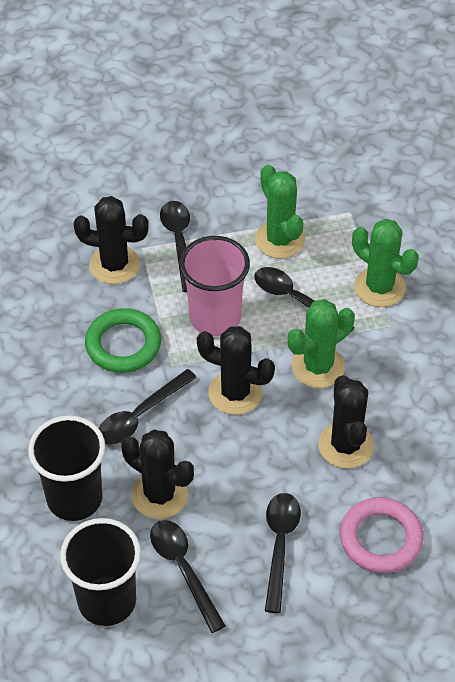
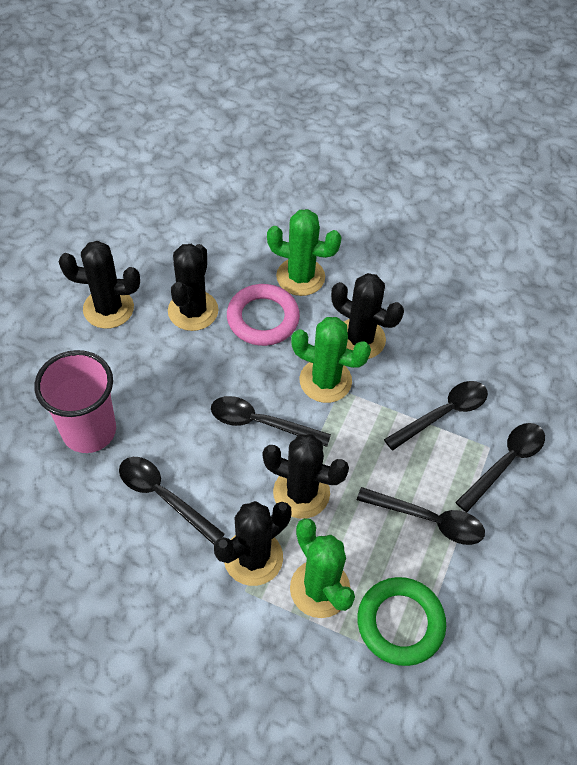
black cactus: 4 -> 5
black cup: 2 -> 0

